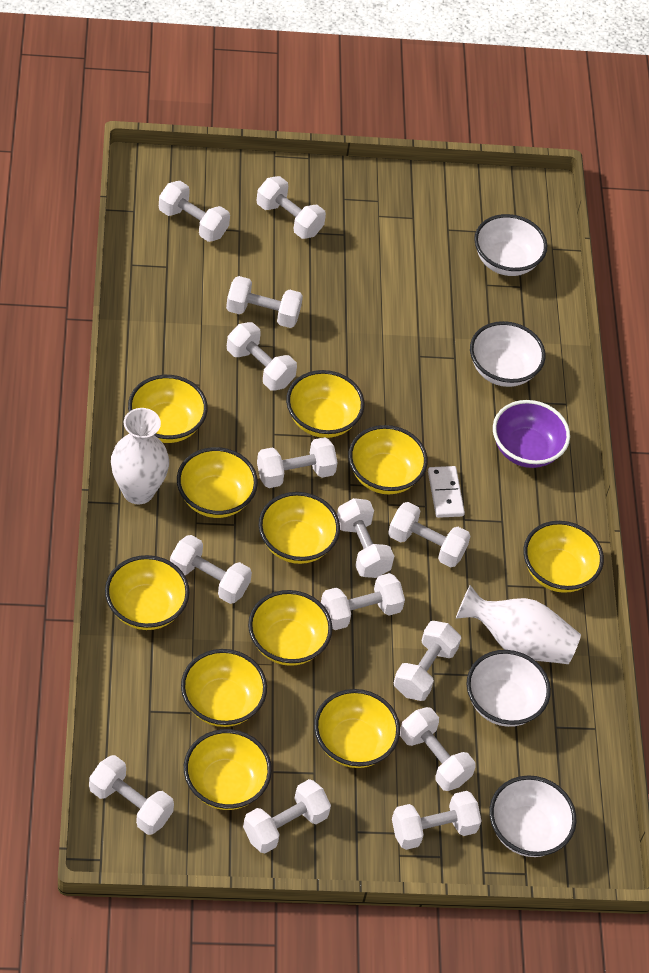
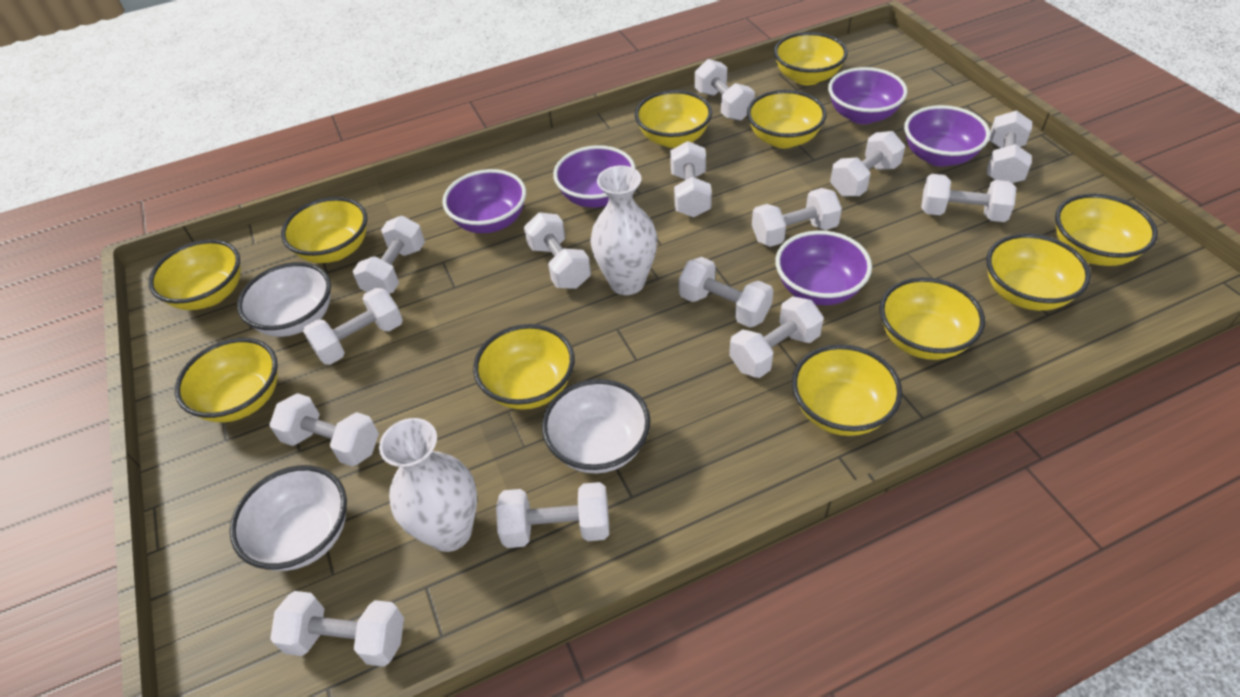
purple bowl: 1 -> 5
white bowl: 4 -> 3
white domino: 1 -> 0

